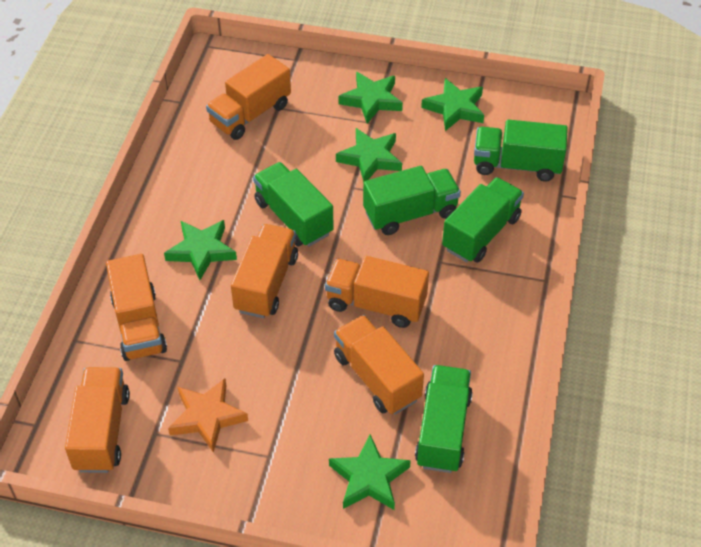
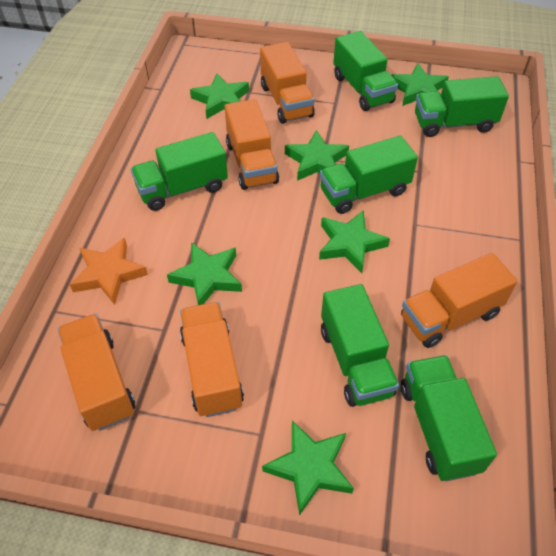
green star: 5 -> 6
green truck: 5 -> 6
orange truck: 6 -> 5

